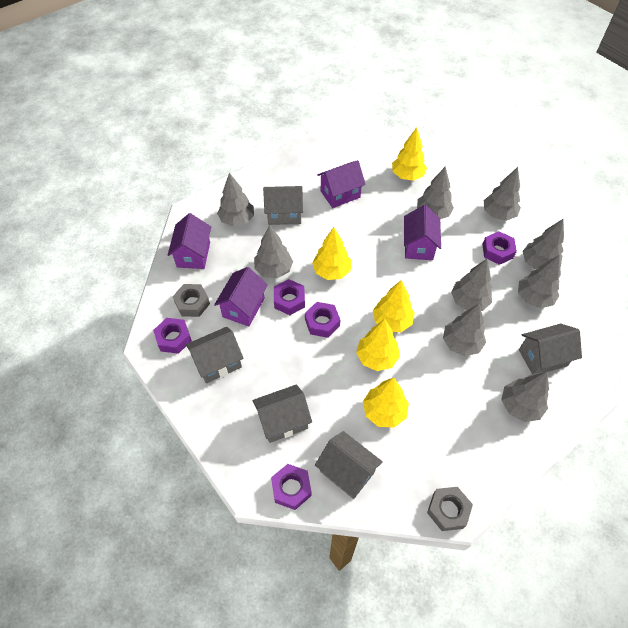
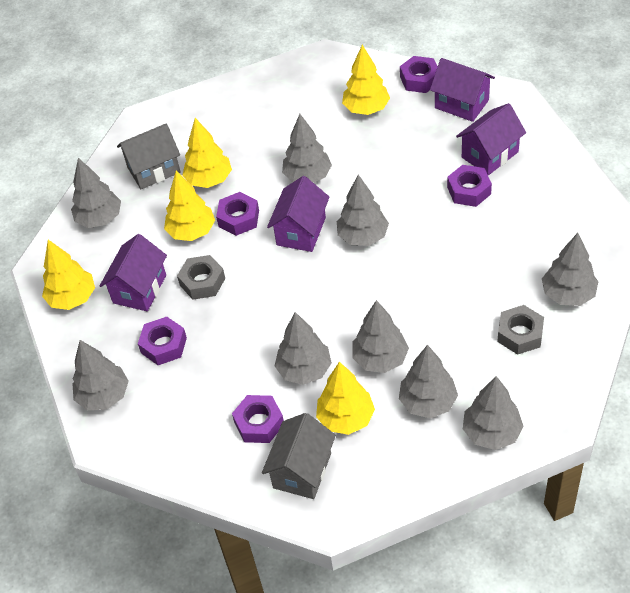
grey house: 5 -> 2

